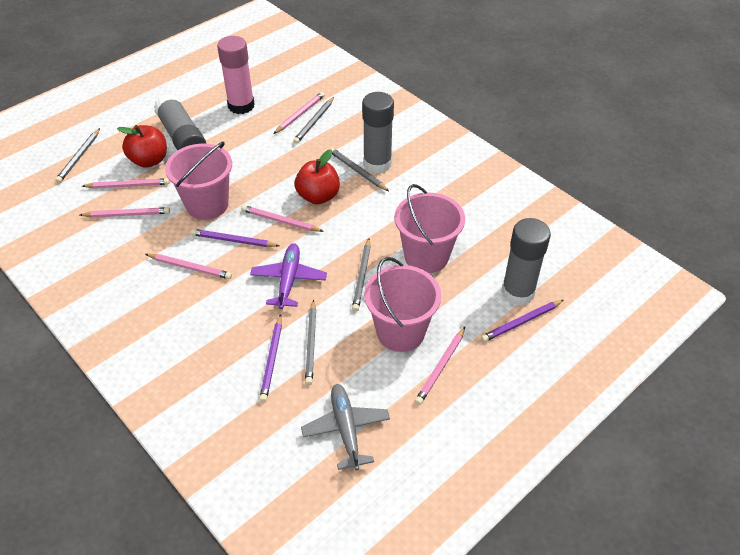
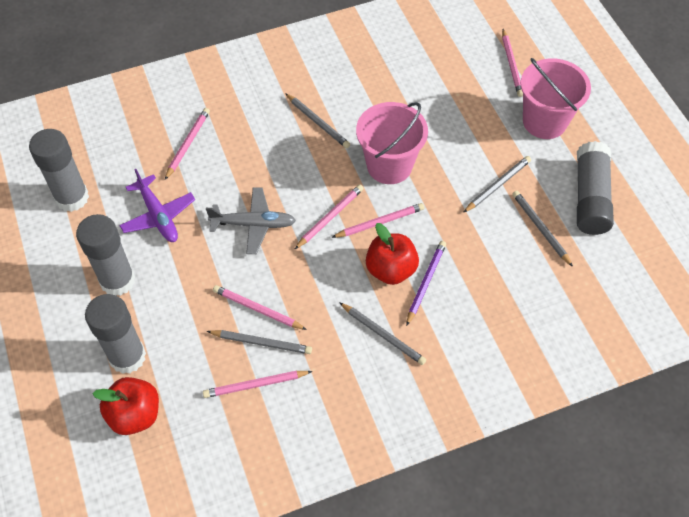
grey glue stick: 3 -> 4
pink bucket: 3 -> 2
pink glue stick: 1 -> 0
purple pencil: 3 -> 1

